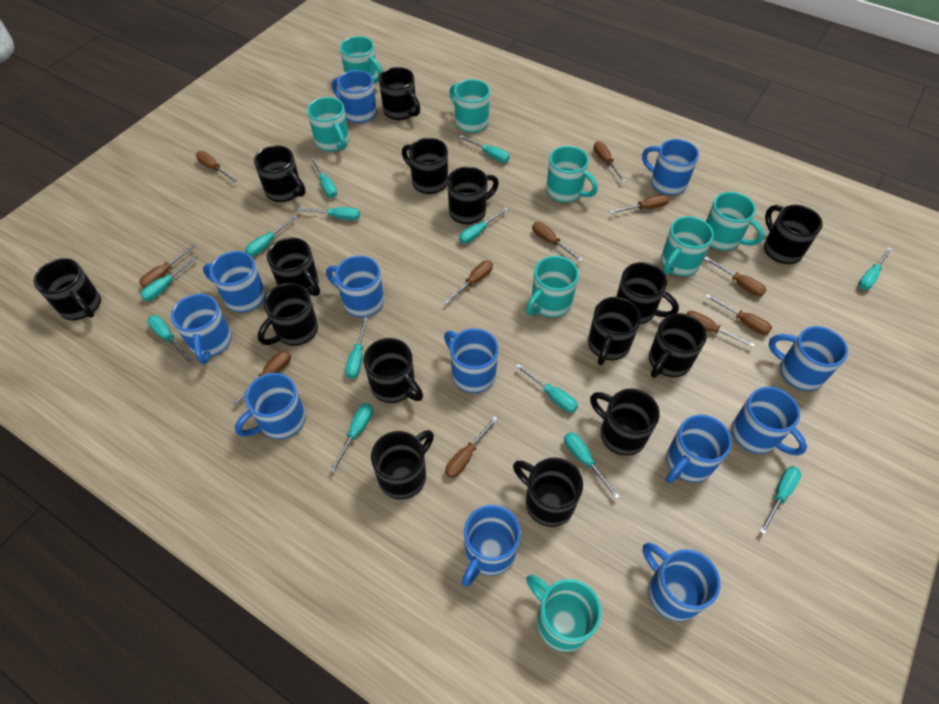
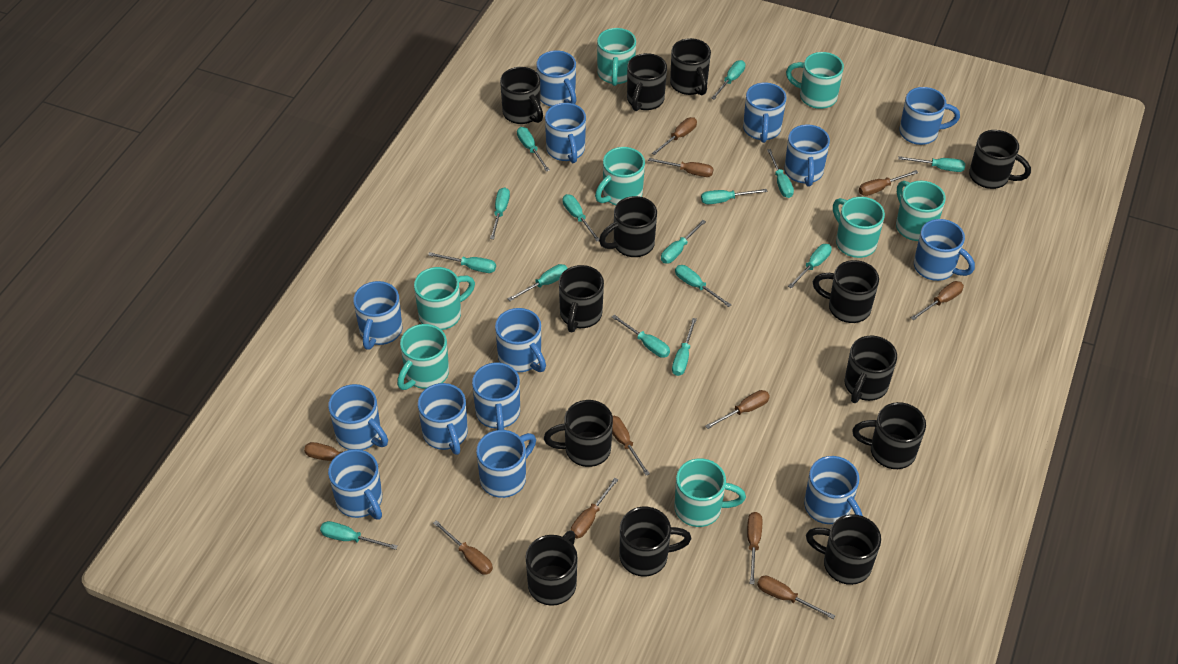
black mug: 15 -> 13
blue mug: 12 -> 14
turquoise screwdriver: 13 -> 15

